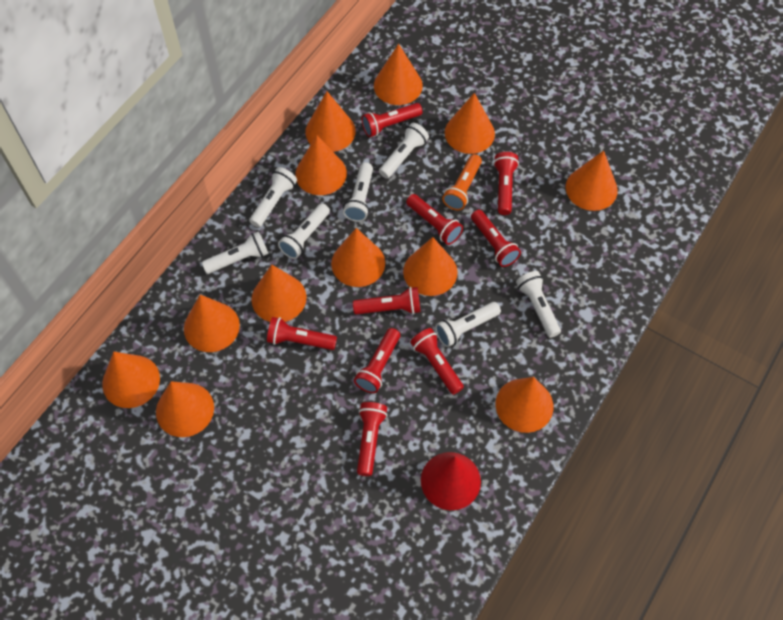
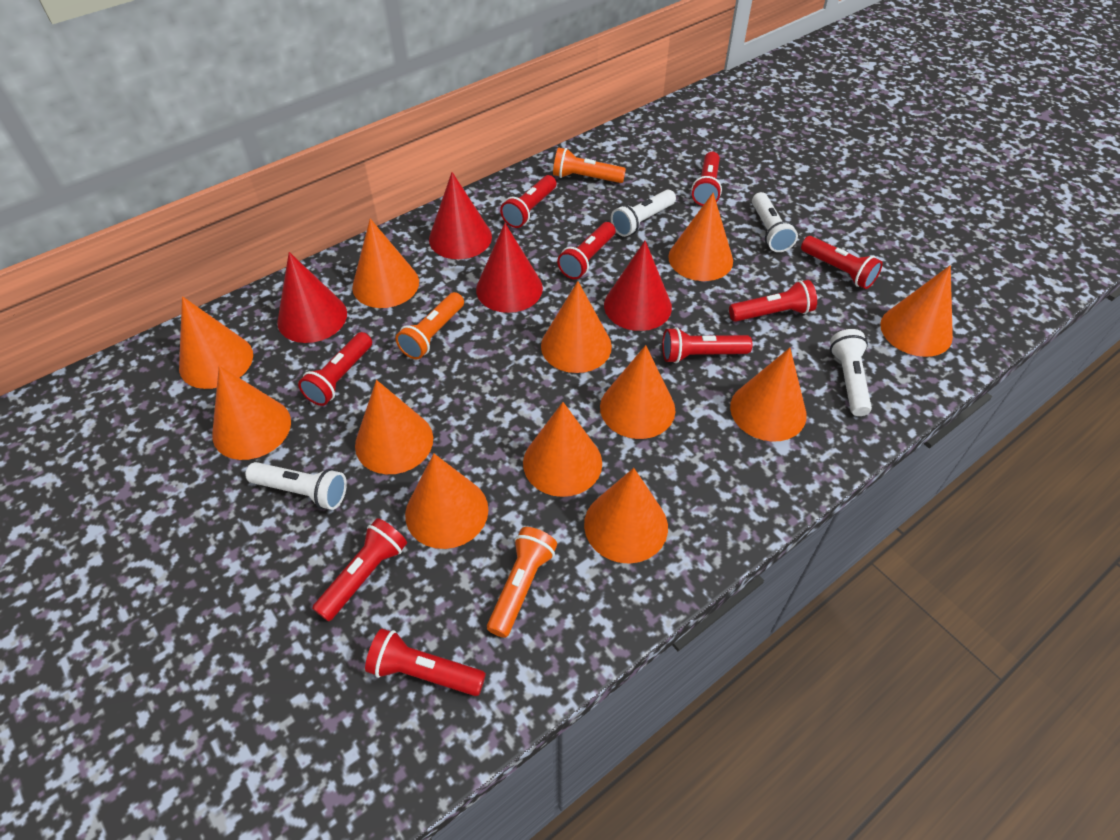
orange flashlight: 1 -> 3
red cone: 1 -> 4
white flashlight: 7 -> 4

